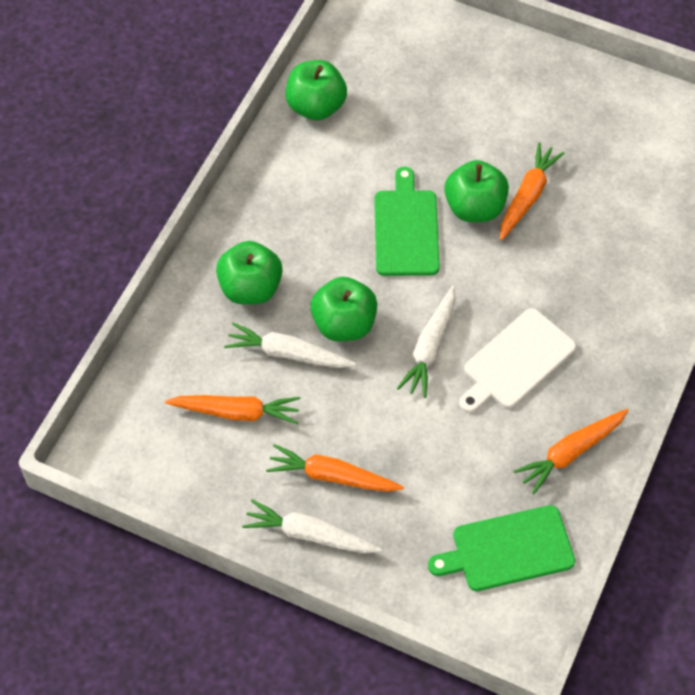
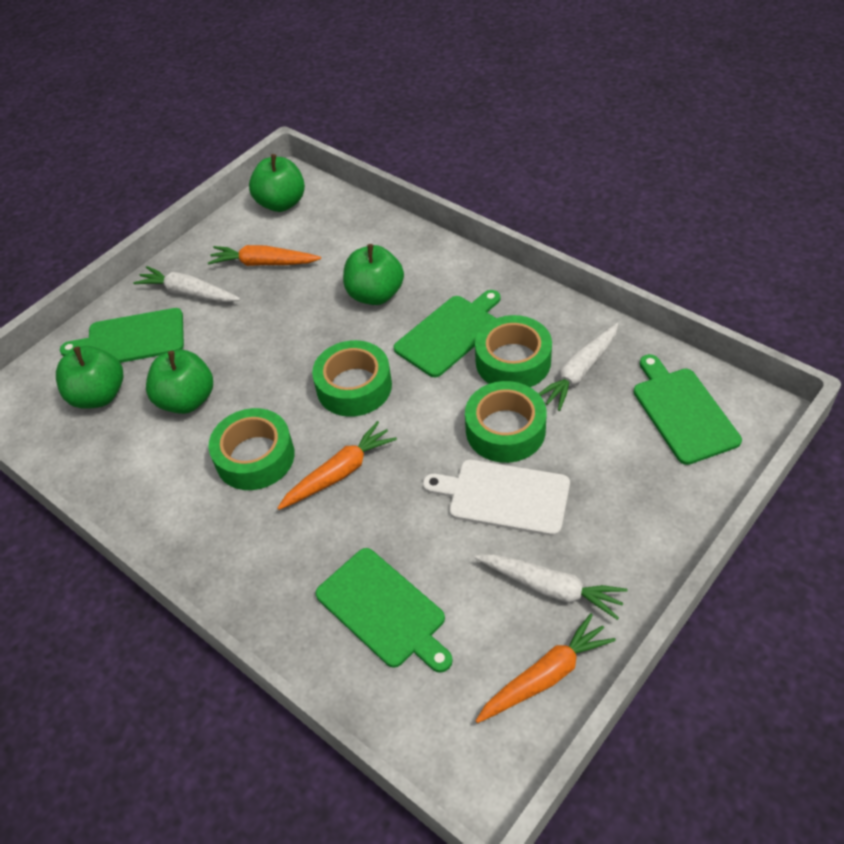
green cutting board: 2 -> 4
green tape: 0 -> 4
orange carrot: 4 -> 3

